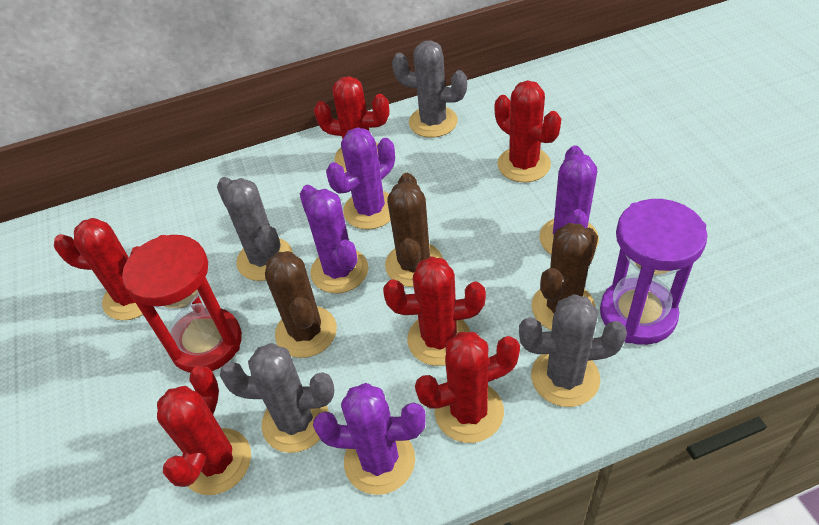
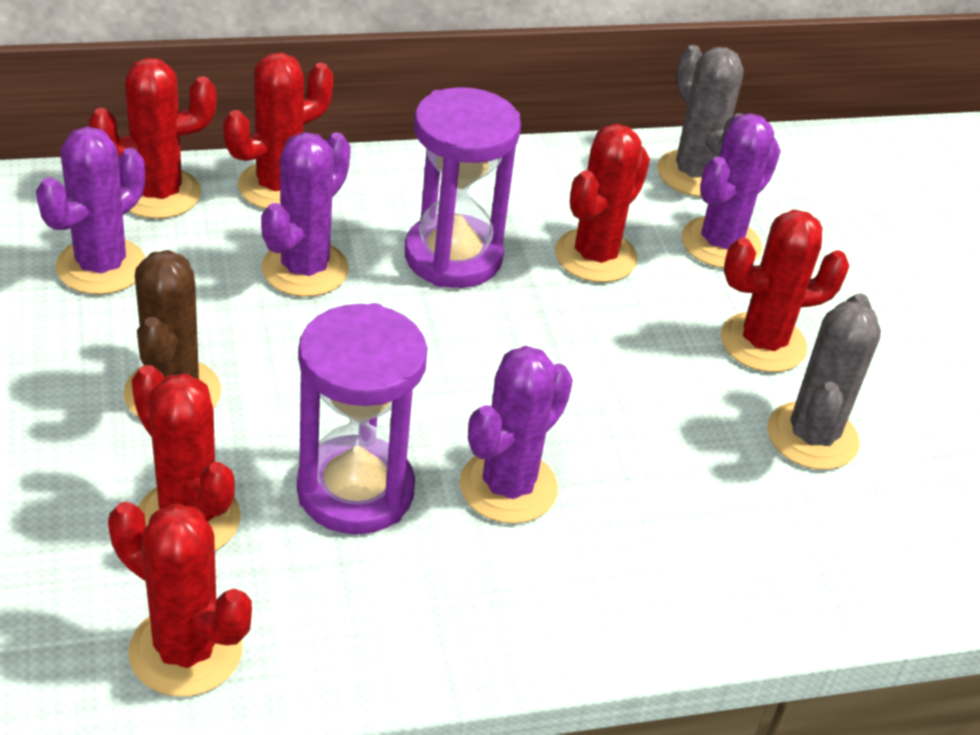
brown cactus: 3 -> 1
grey cactus: 4 -> 2
purple hourglass: 1 -> 2
red hourglass: 1 -> 0

